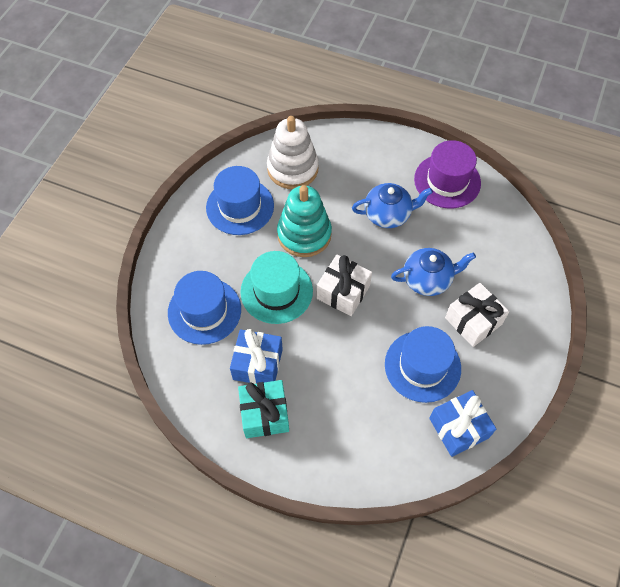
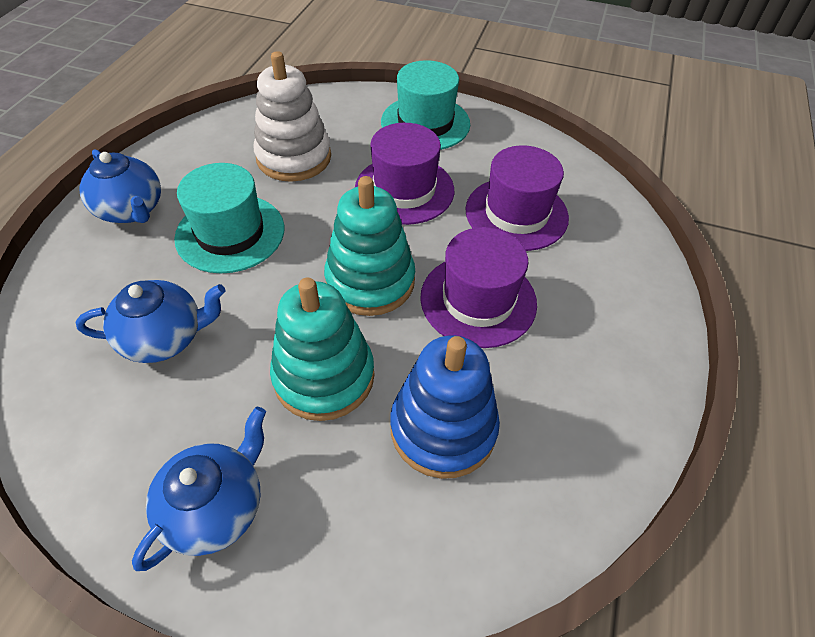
blue gift: 2 -> 0
blue hat: 3 -> 0
blue stacking toy: 0 -> 1
blue teapot: 2 -> 3
purple hat: 1 -> 3
turquoise gift: 1 -> 0
turquoise hat: 1 -> 2
turquoise stacking toy: 1 -> 2
white gift: 2 -> 0

